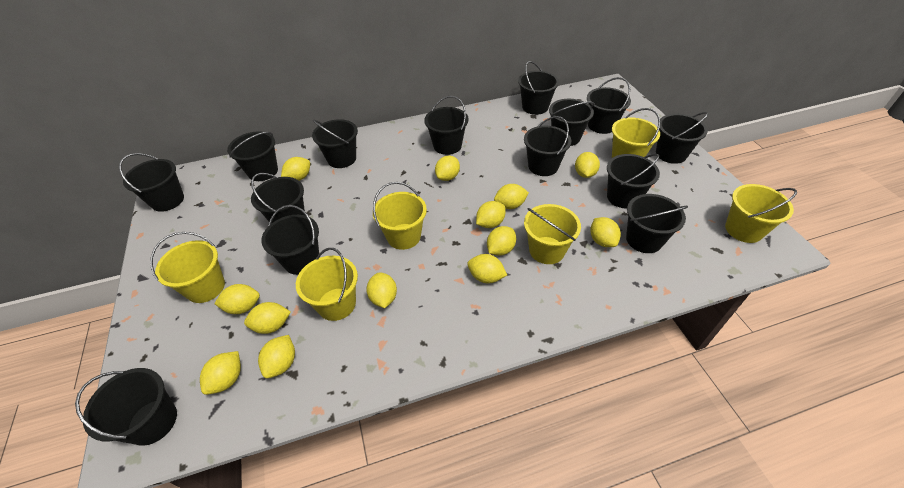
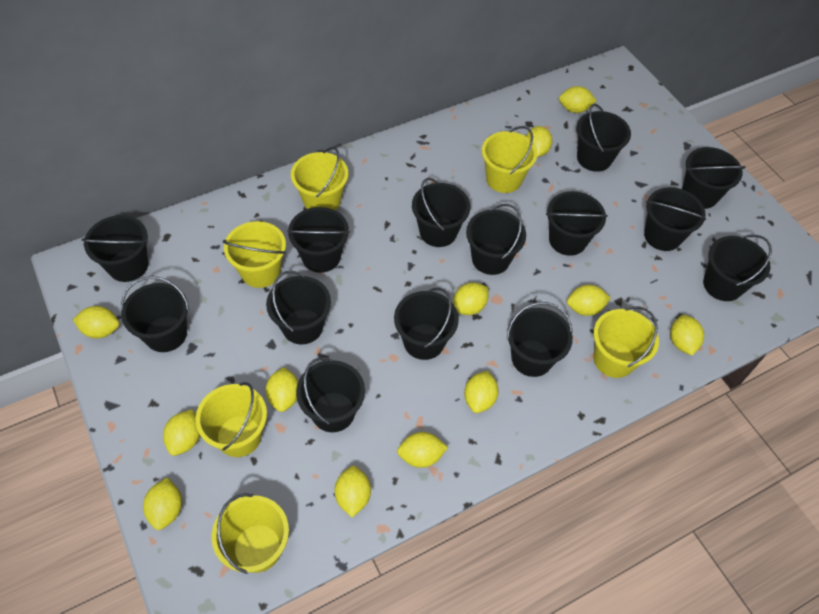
yellow lemon: 13 -> 12

